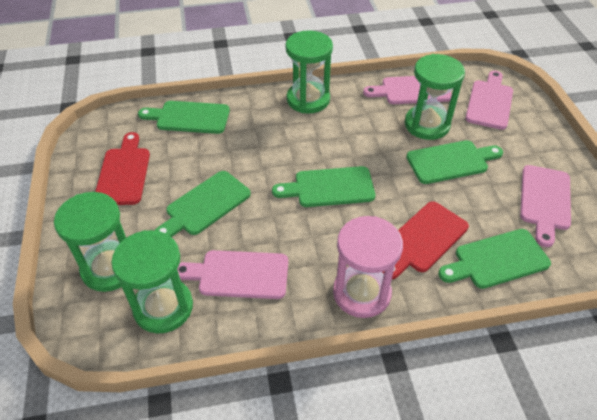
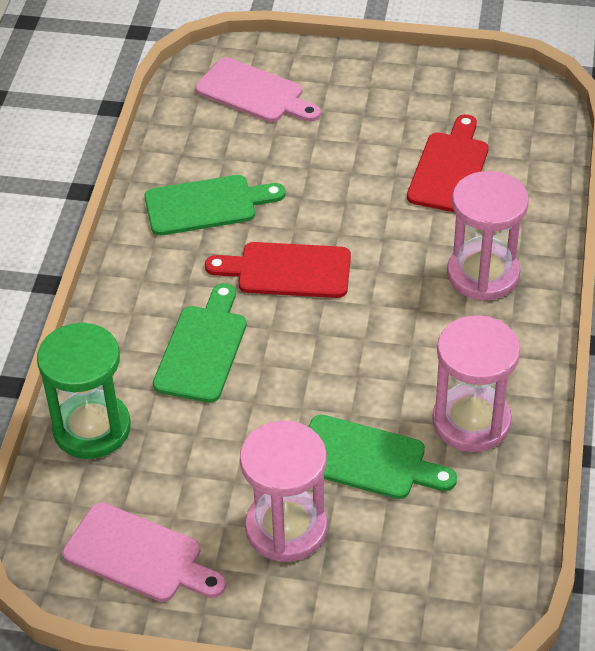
green cutting board: 5 -> 3
green hourglass: 4 -> 1
pink cutting board: 4 -> 2
pink hourglass: 1 -> 3

